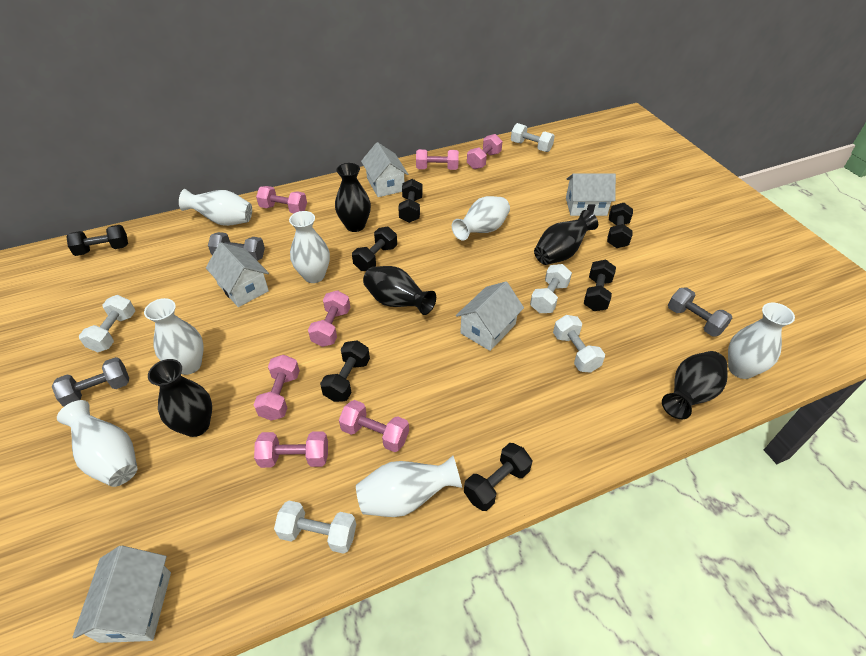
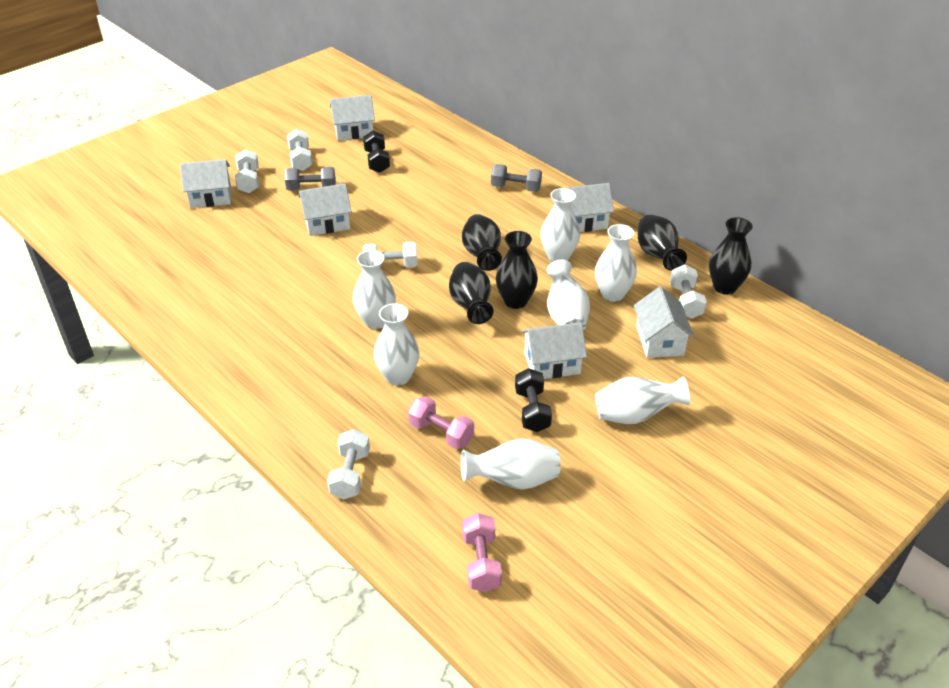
black dumbbell: 7 -> 2
grey dumbbell: 3 -> 2
pink dumbbell: 7 -> 2
white house: 5 -> 6

